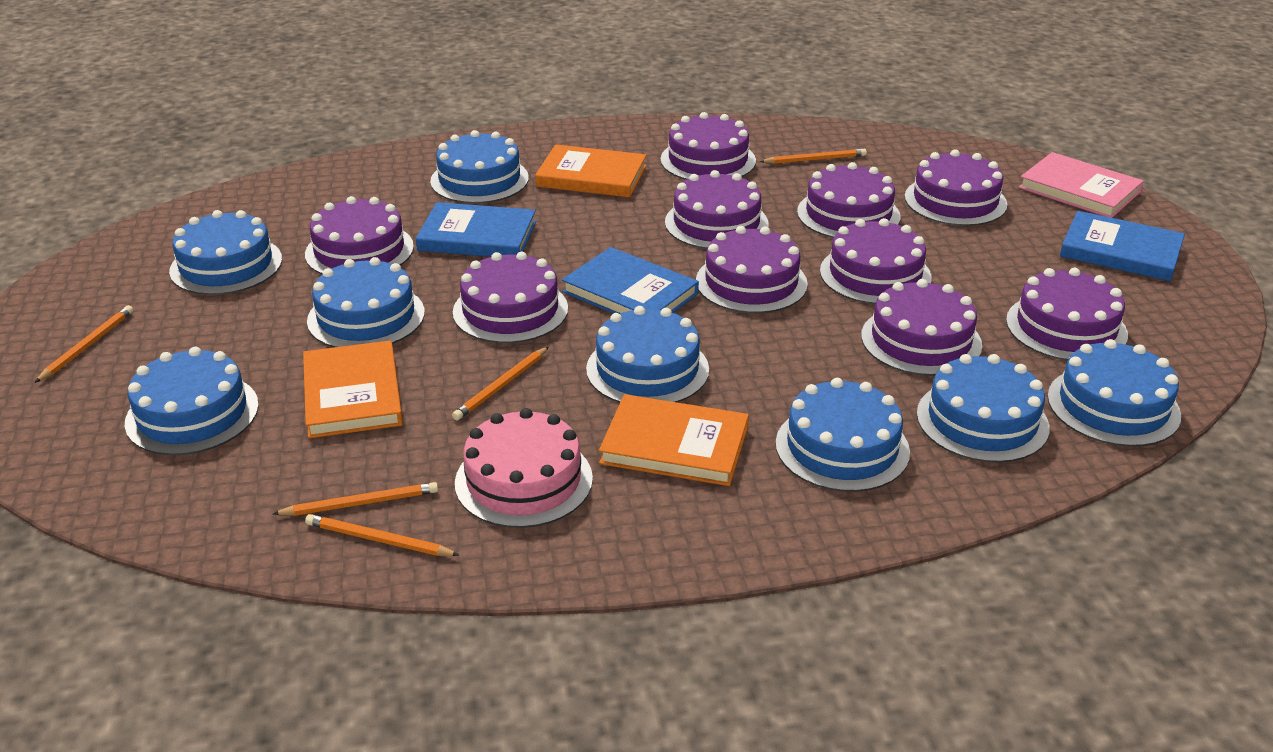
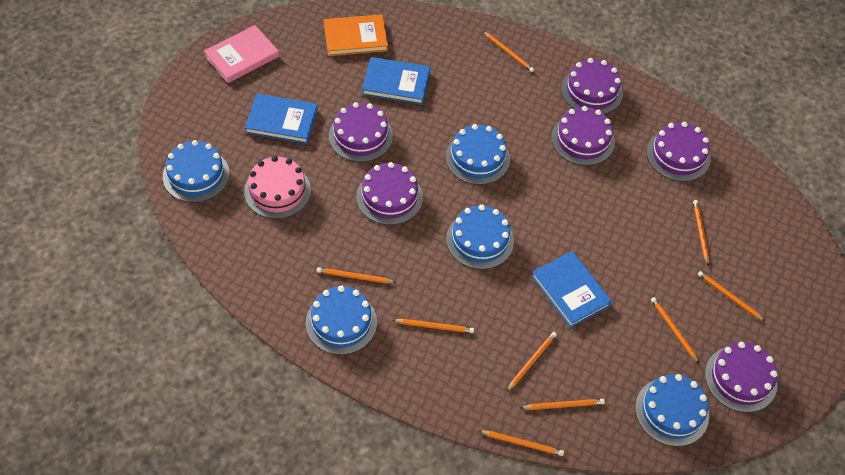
blue cake: 8 -> 5
orange book: 3 -> 1
orange pencil: 5 -> 9
purple cake: 10 -> 6

